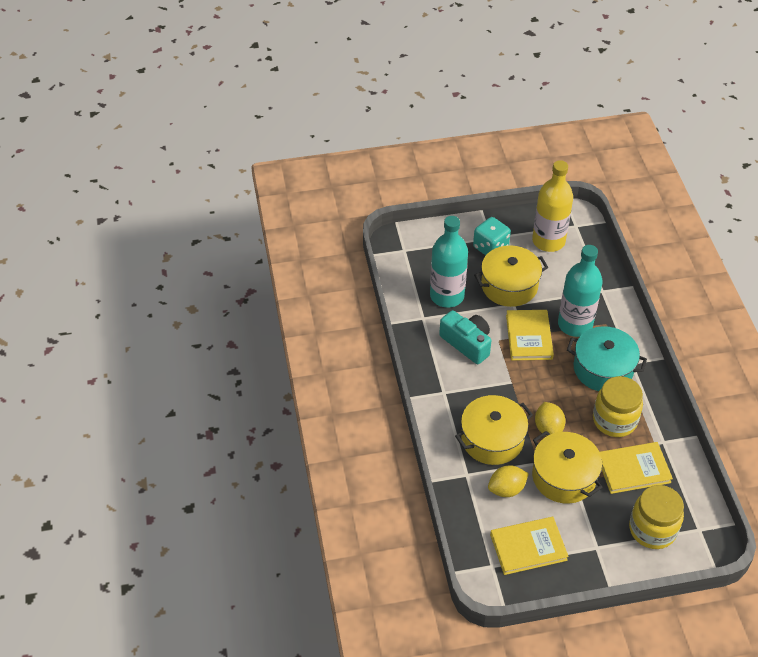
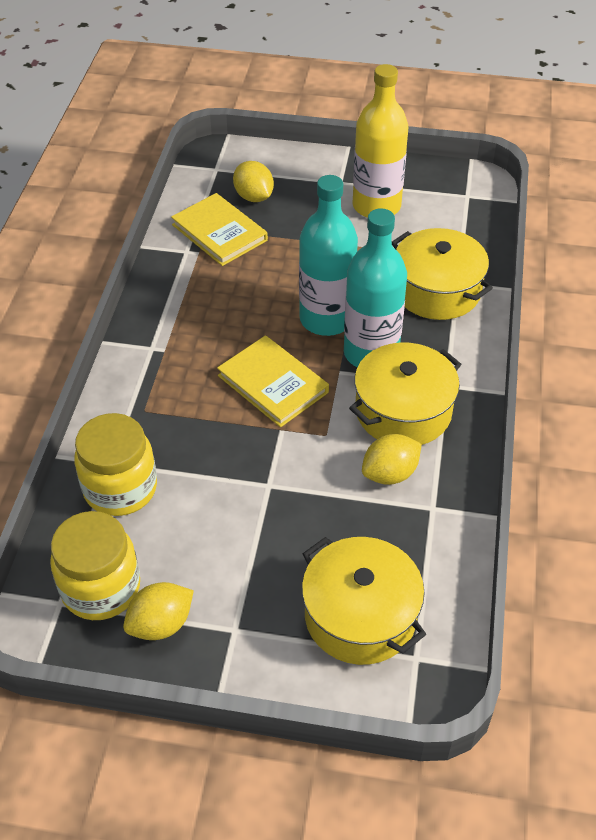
turquoise camera: 1 -> 0
turquoise dice: 1 -> 0
turquoise pot: 1 -> 0
yellow book: 3 -> 2
yellow lemon: 2 -> 3

